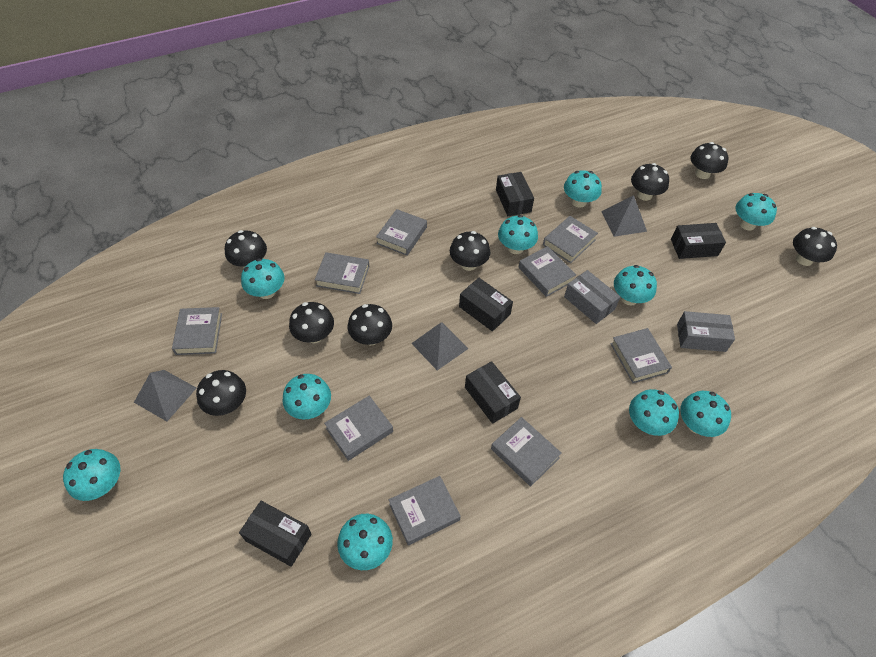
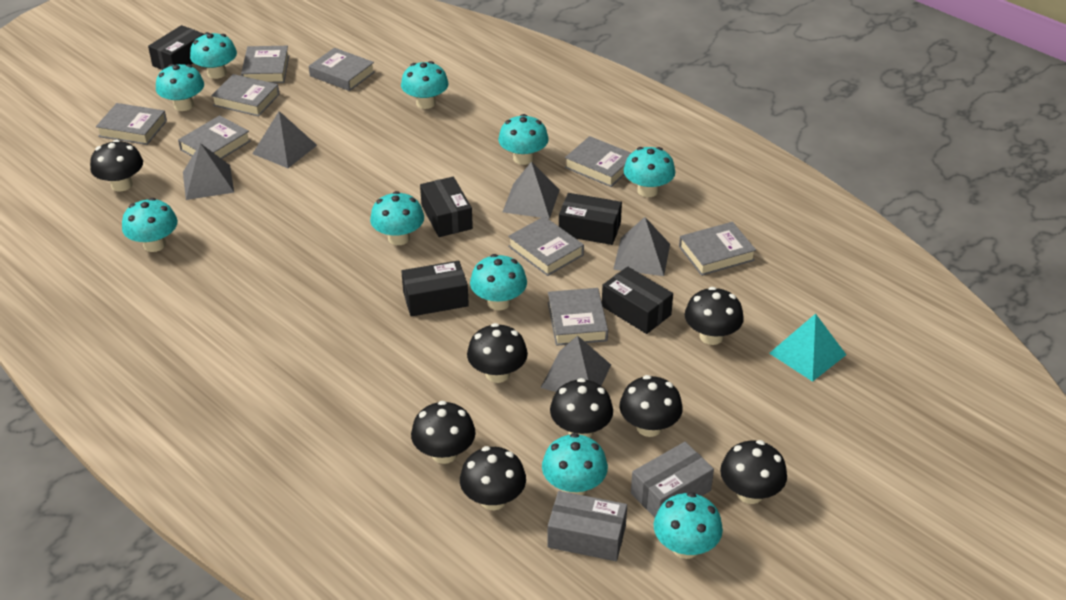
grey pyramid: 3 -> 5
turquoise pyramid: 0 -> 1

